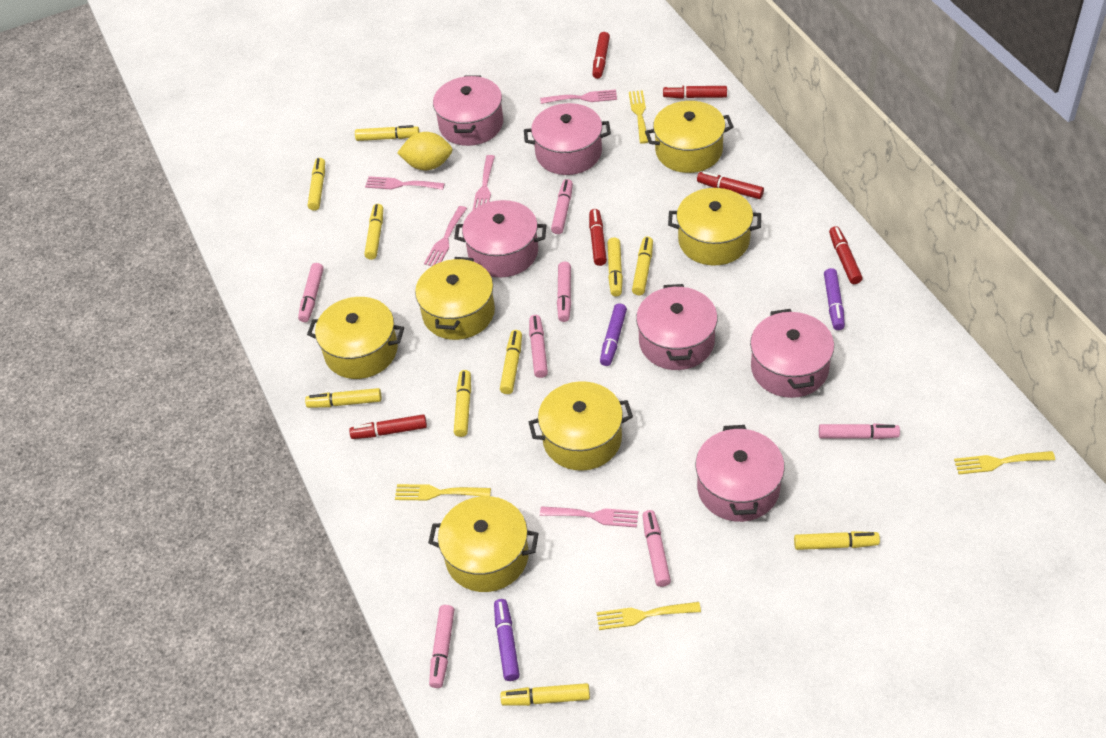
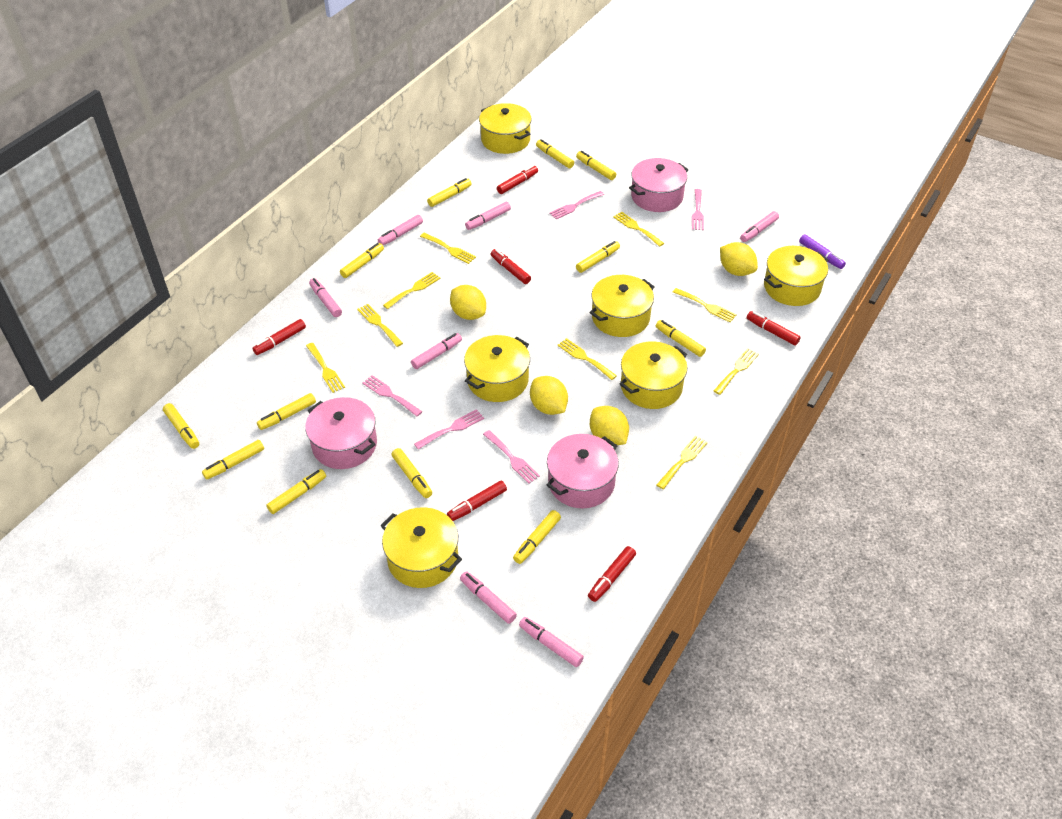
pink pot: 6 -> 3
purple marker: 3 -> 1
yellow fork: 4 -> 9
yellow lemon: 1 -> 4
yellow marker: 10 -> 12

